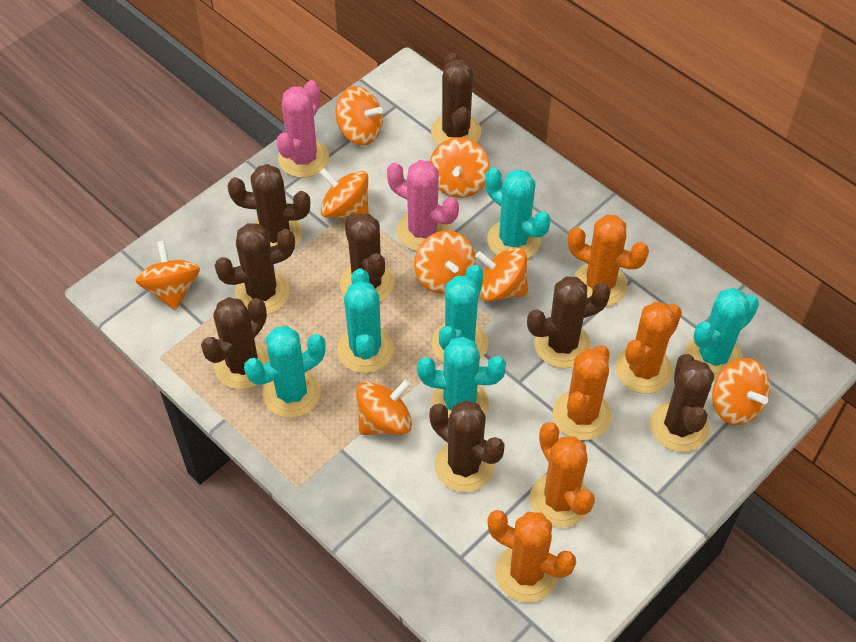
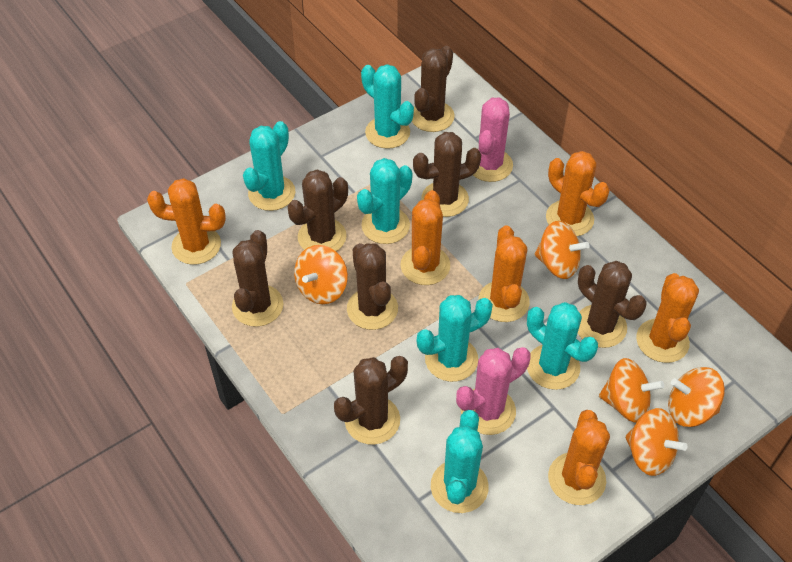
brown cactus: 8 -> 7
orange cactus: 5 -> 6
orange spinning top: 8 -> 5

